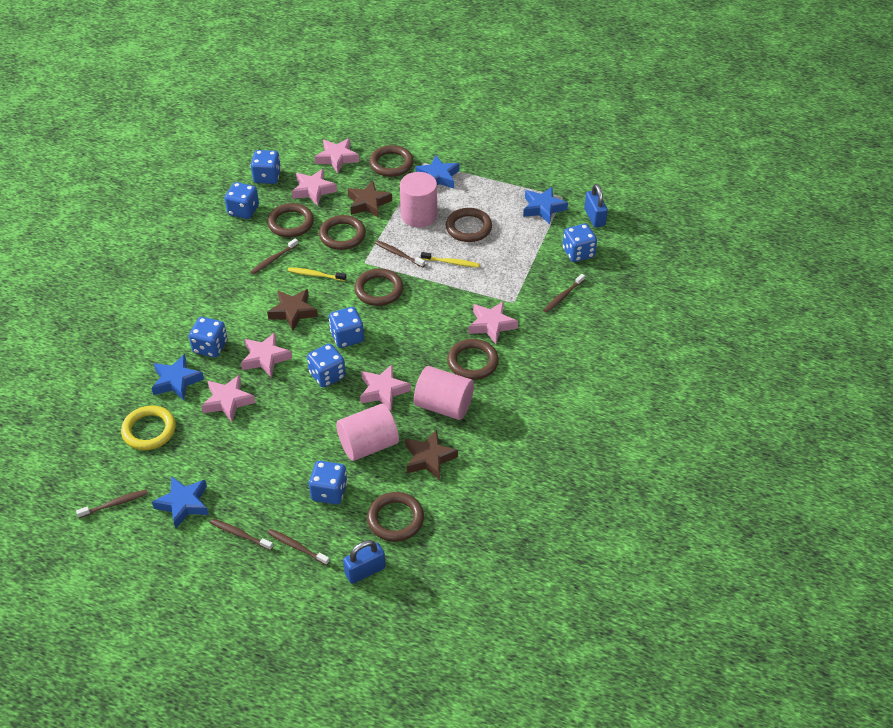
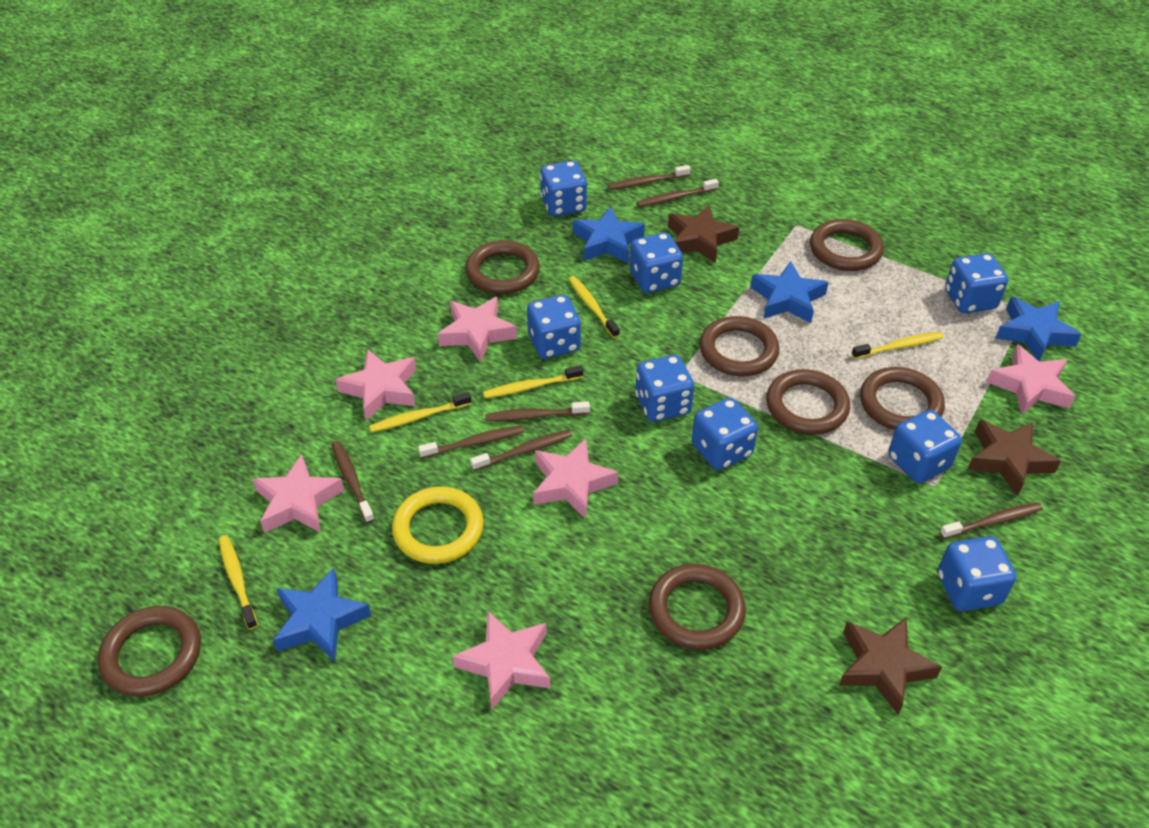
blue dice: 7 -> 8
blue padlock: 2 -> 0
brown toothbrush: 6 -> 7
pink cylinder: 3 -> 0
yellow toothbrush: 2 -> 5

